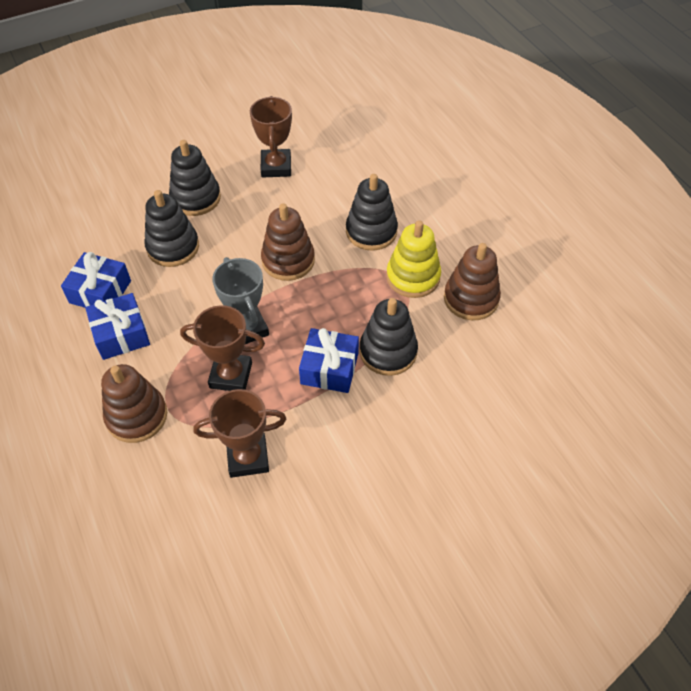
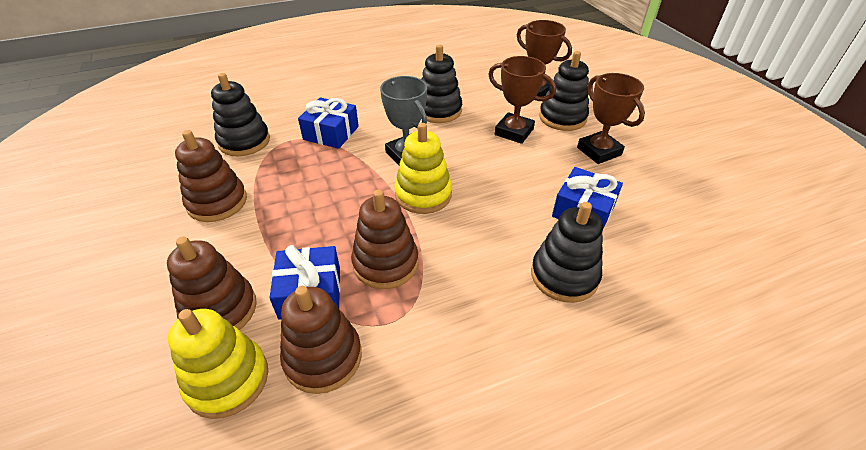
brown stacking toy: 3 -> 4
yellow stacking toy: 1 -> 2

